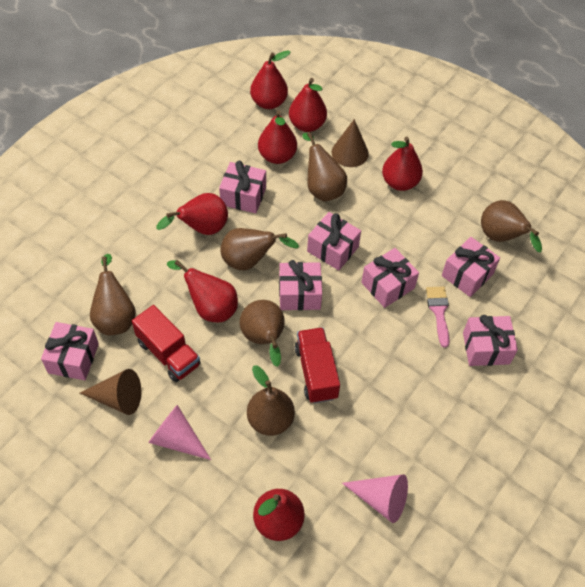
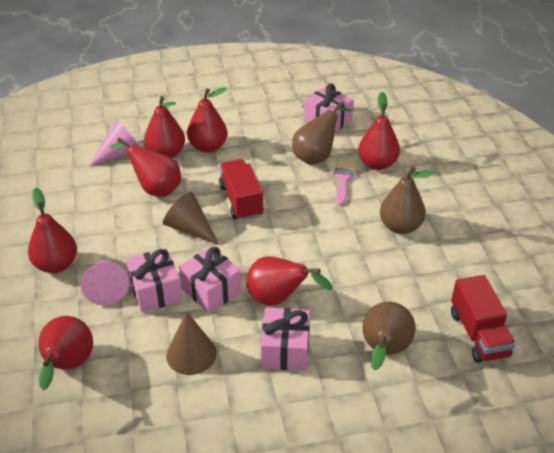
brown pear: 6 -> 3
pink gift: 7 -> 4

